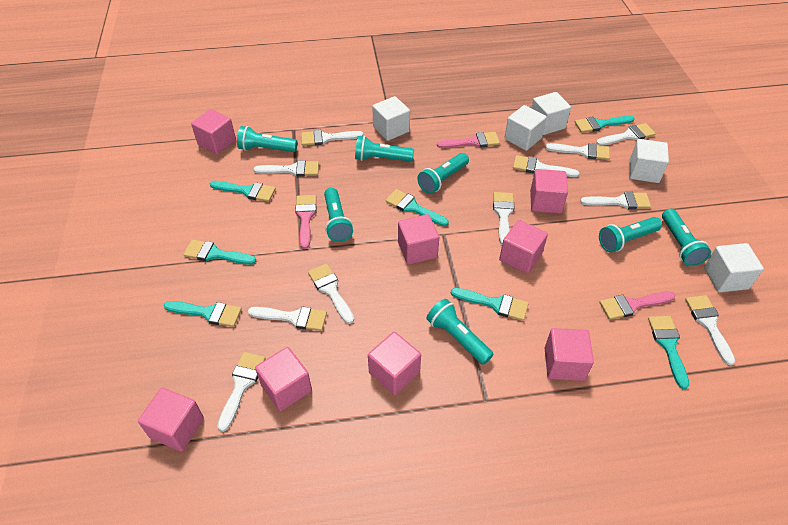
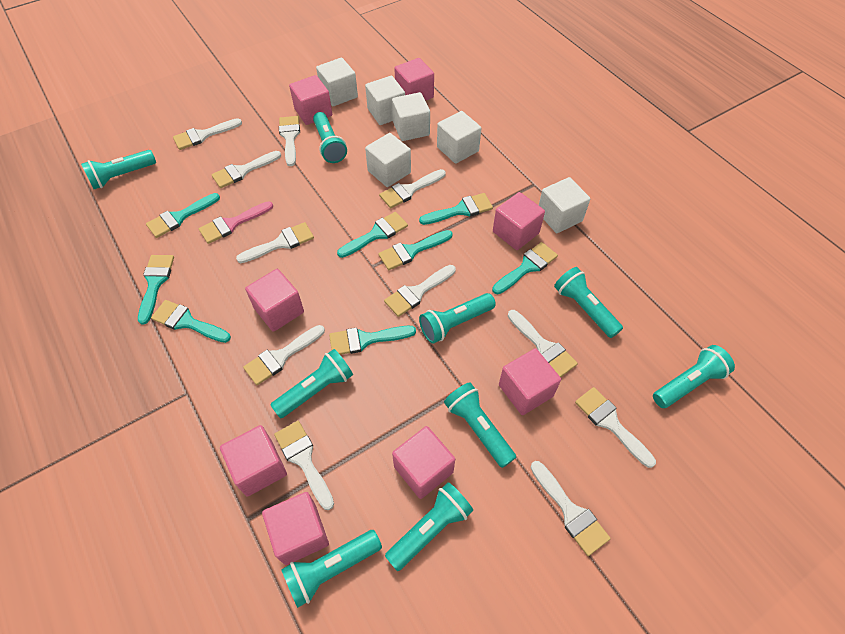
pink brush: 3 -> 1
turquoise brush: 7 -> 8
turquoise flashlight: 7 -> 9
white cube: 5 -> 6

